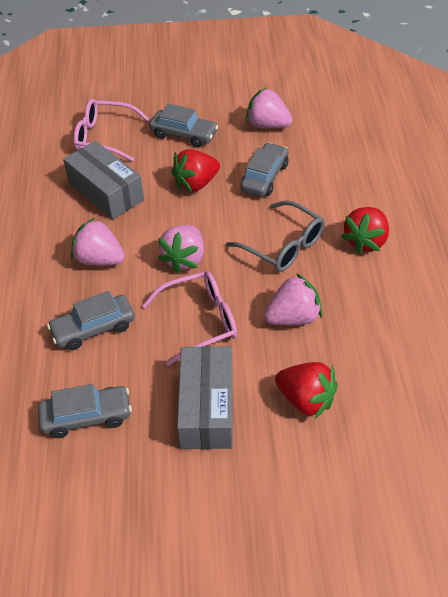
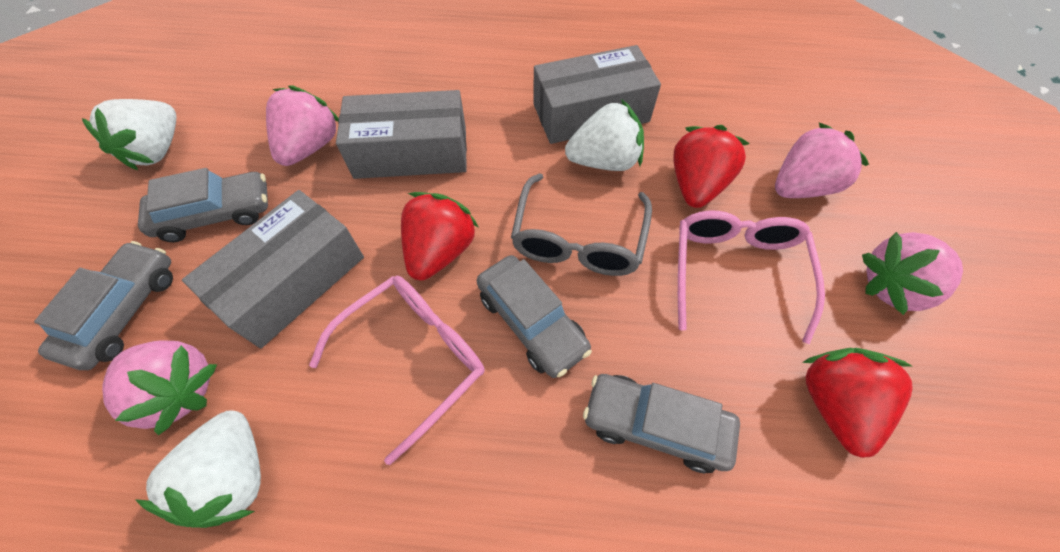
grey box: 2 -> 3
white strawberry: 0 -> 3

